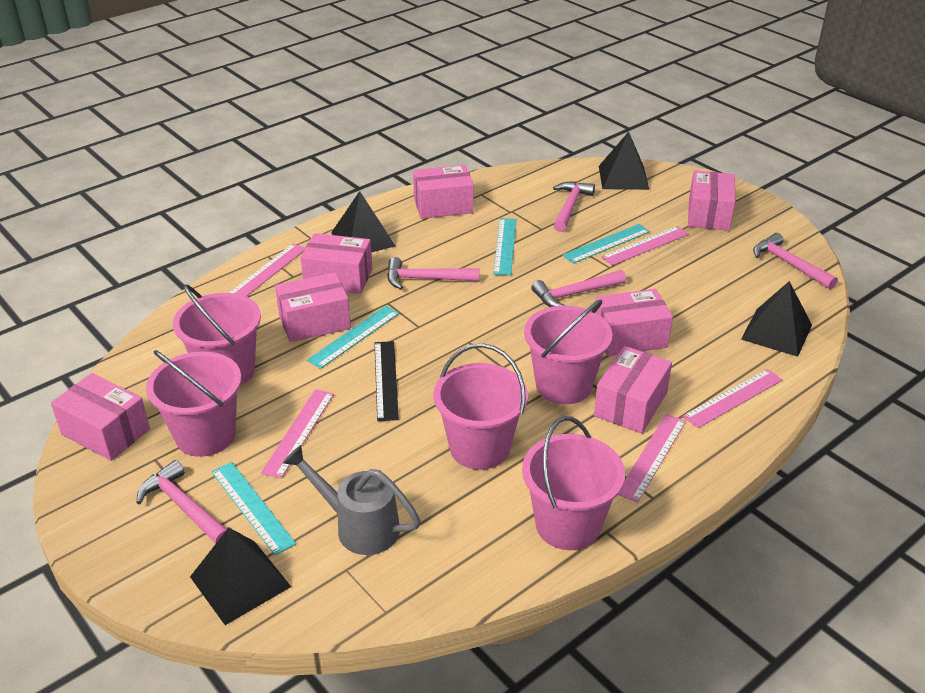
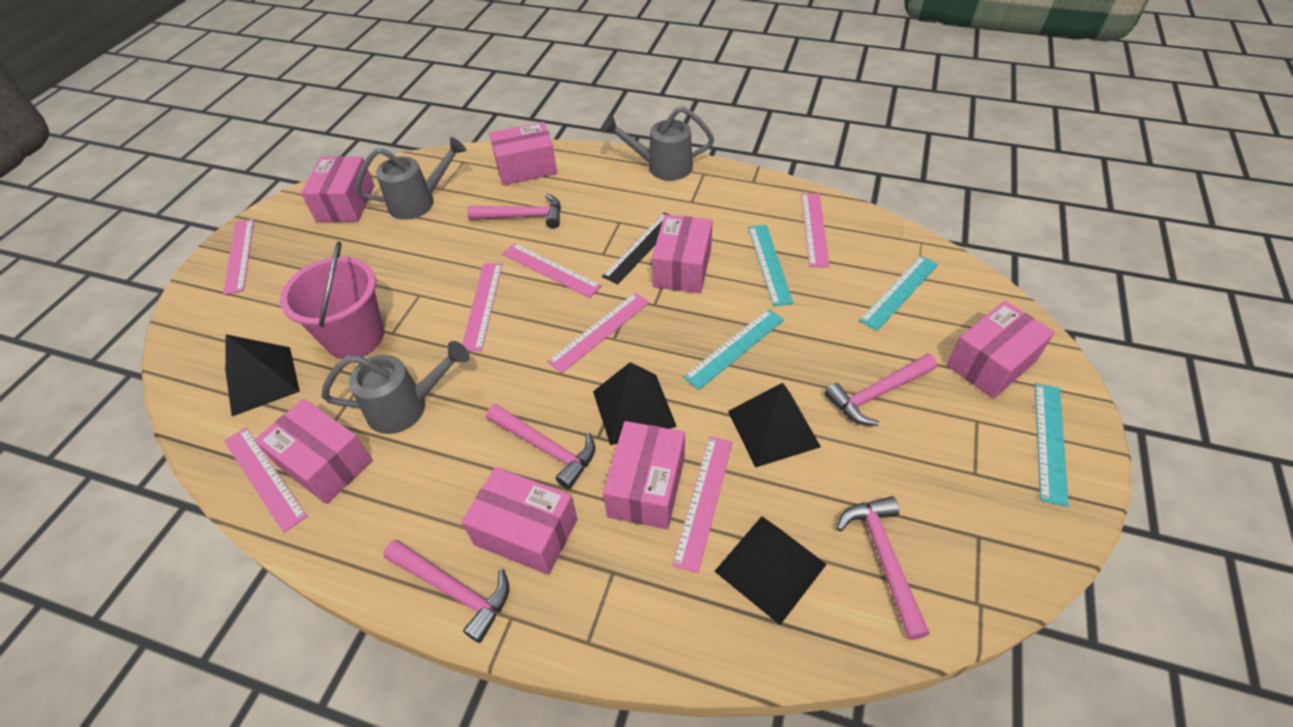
grey watering can: 1 -> 3
pink bucket: 5 -> 1
pink ruler: 5 -> 7

